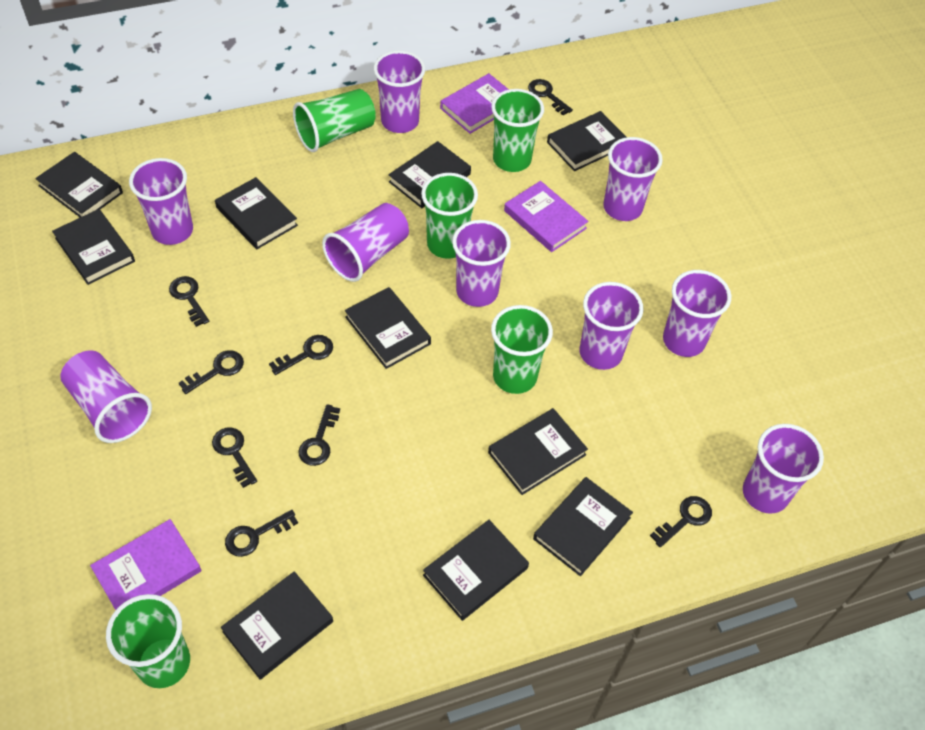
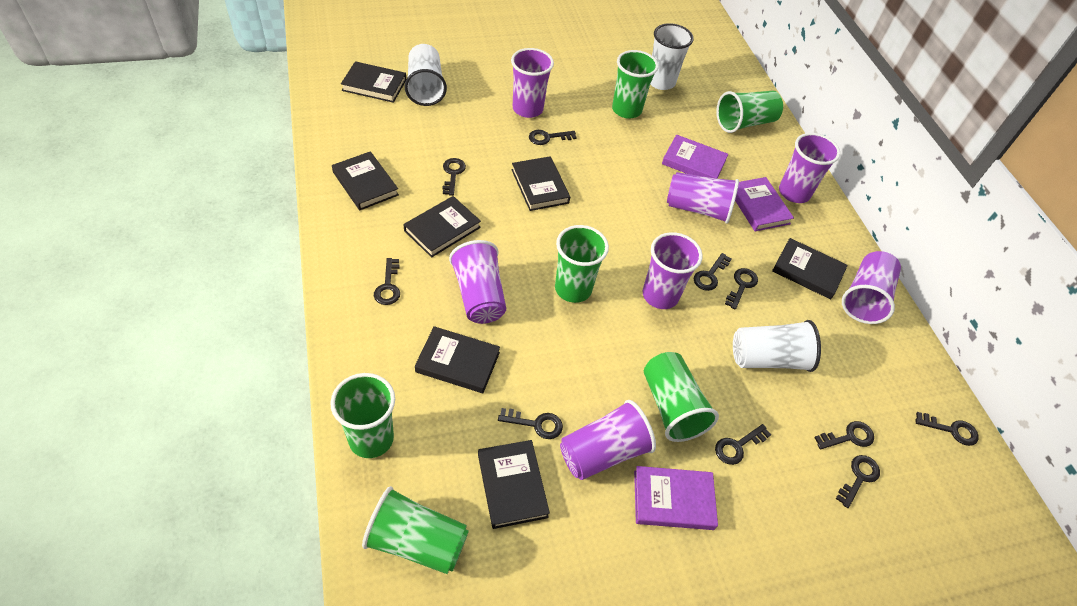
black book: 10 -> 7
black key: 8 -> 10
green cup: 5 -> 6
purple cup: 9 -> 7
white cup: 0 -> 3

